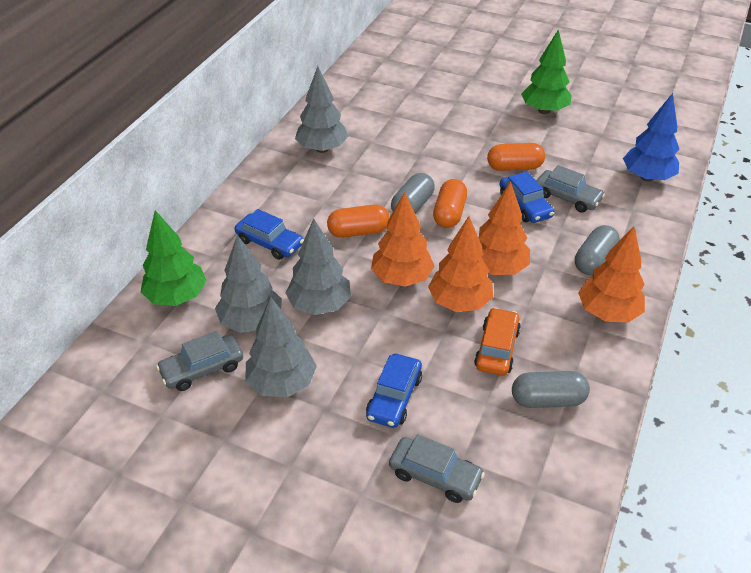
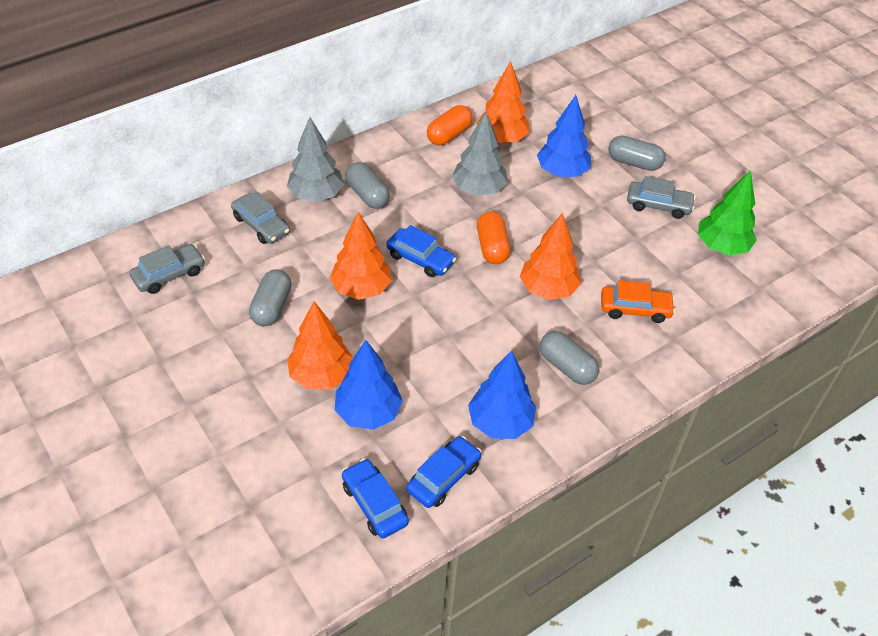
blue tree: 1 -> 3
green tree: 2 -> 1
grey capsule: 3 -> 4
grey tree: 4 -> 2
orange capsule: 3 -> 2

